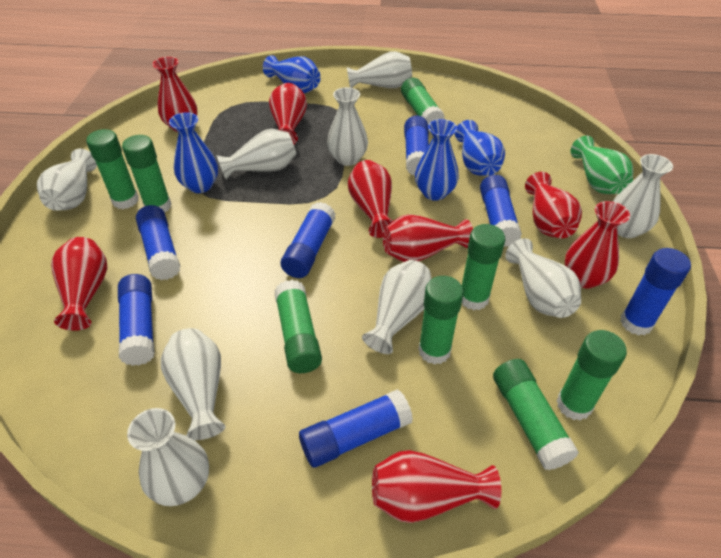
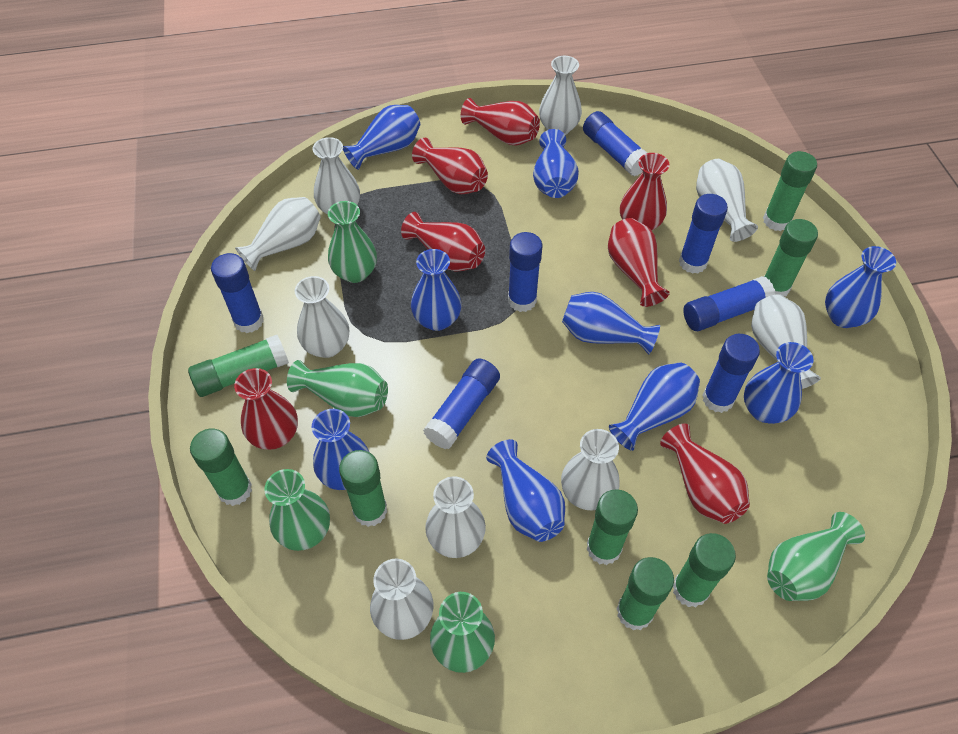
blue vase: 4 -> 9
green vase: 1 -> 5
red vase: 8 -> 7

